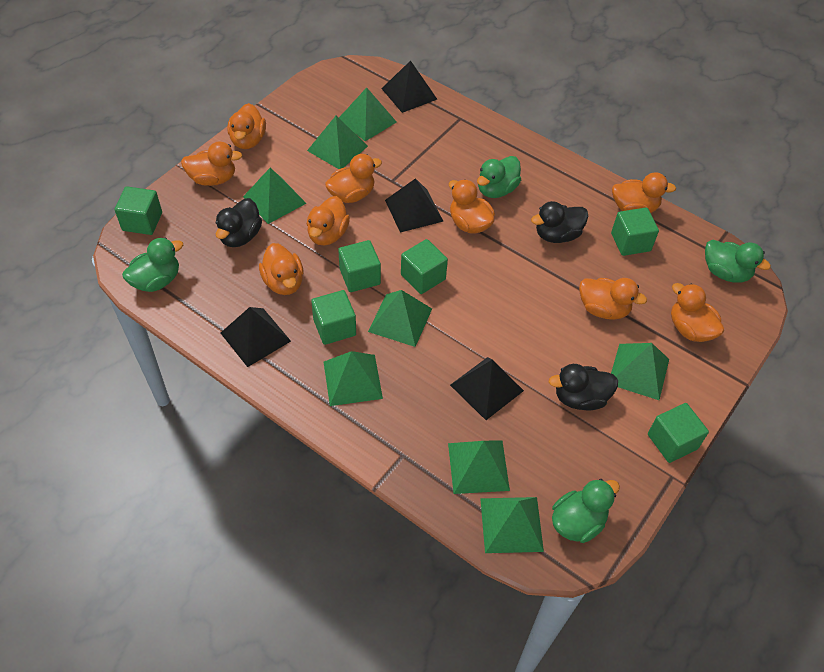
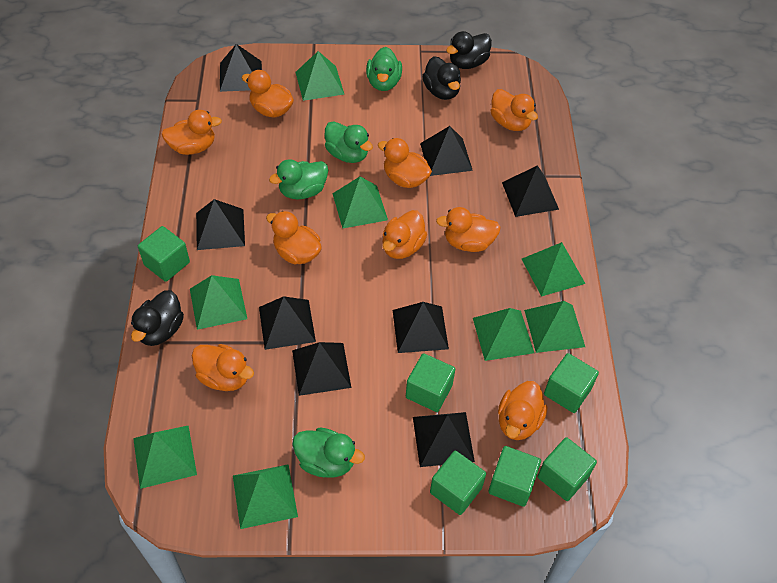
black pyramid: 4 -> 8

